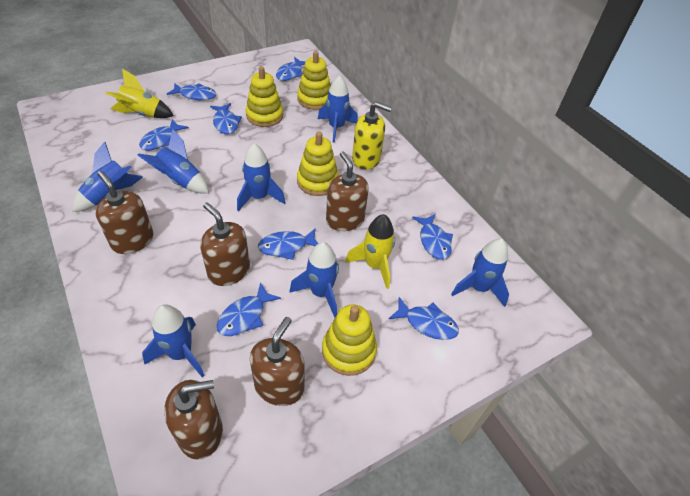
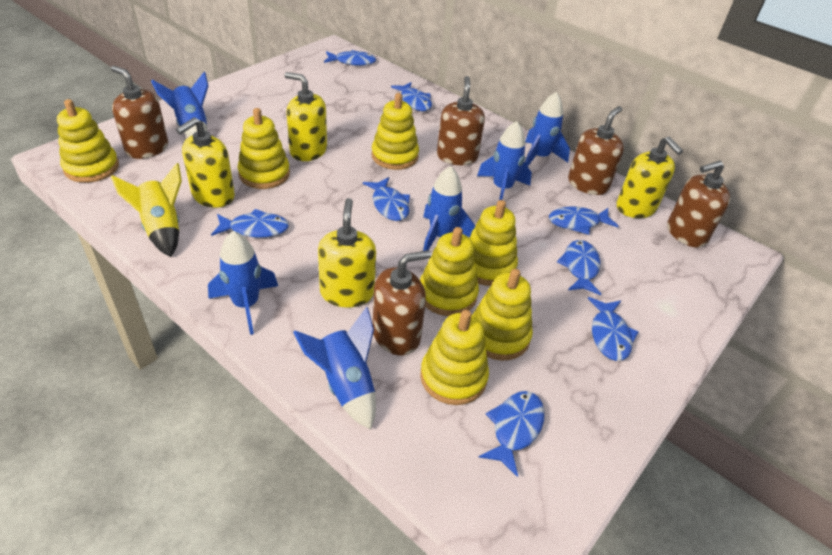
blue rocket: 7 -> 6
yellow rocket: 2 -> 1
yellow soap dispenser: 1 -> 4
yellow stacking toy: 4 -> 7

